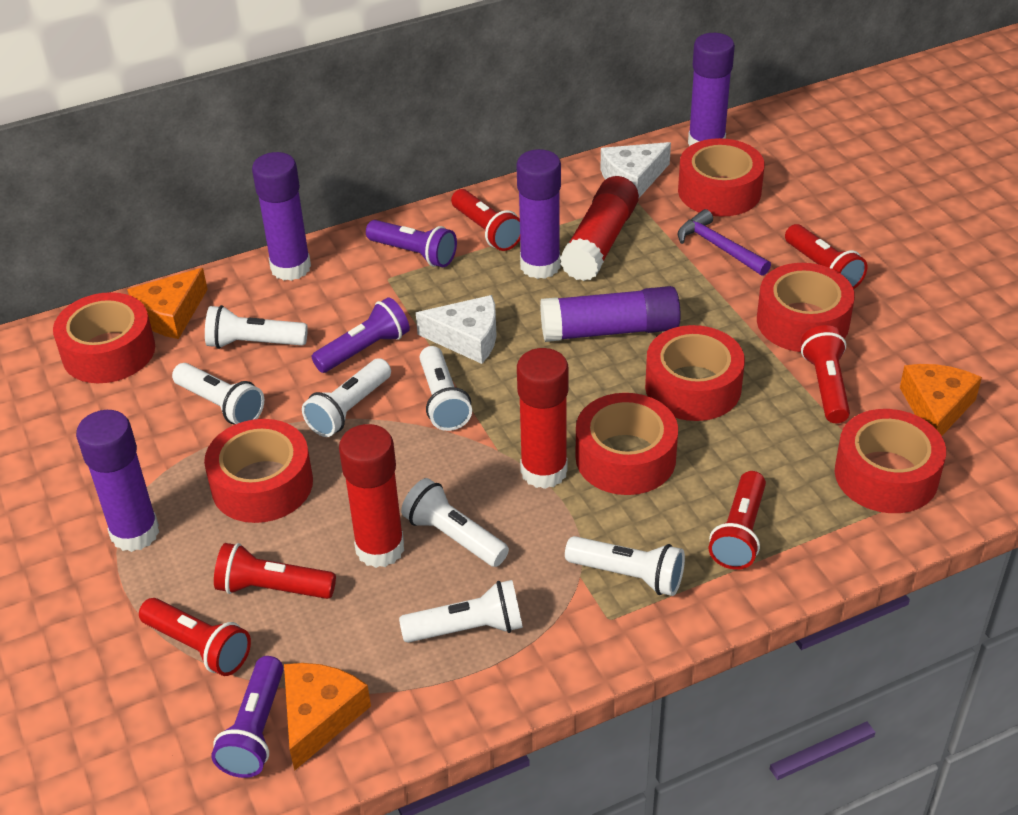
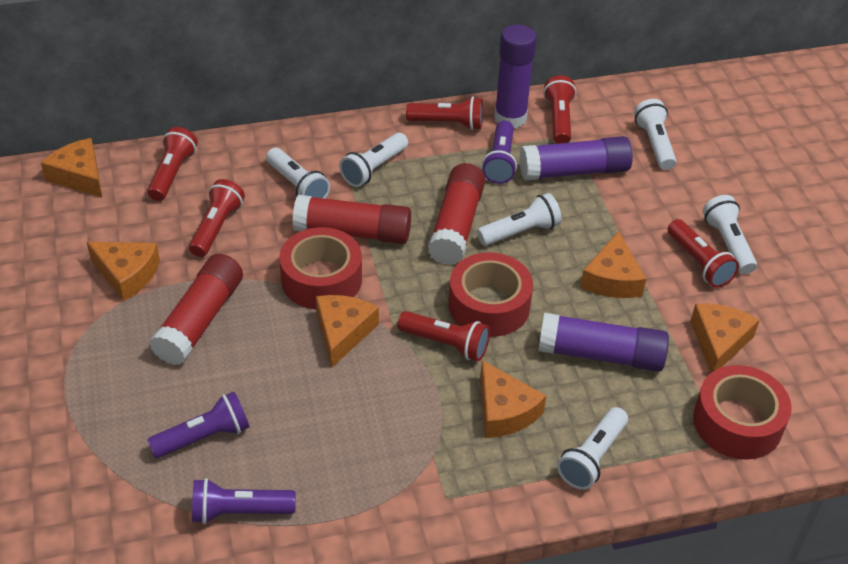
orange cheese: 3 -> 6
purple glue stick: 5 -> 3
purple hammer: 1 -> 0
red tape: 7 -> 3
white cheese: 2 -> 0
white flashlight: 7 -> 6

